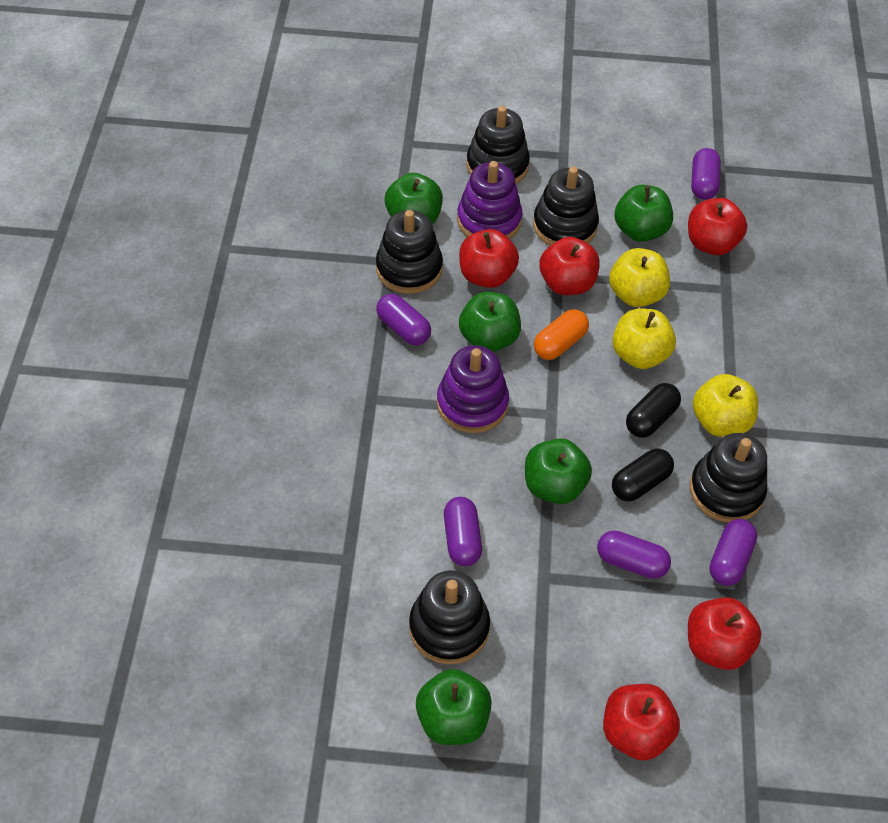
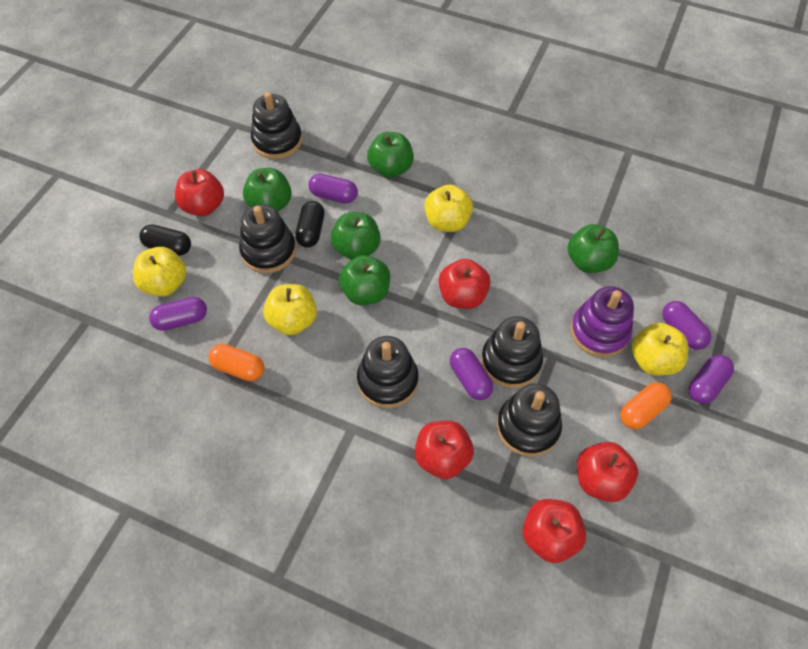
orange capsule: 1 -> 2
purple stacking toy: 2 -> 1
yellow apple: 3 -> 4

